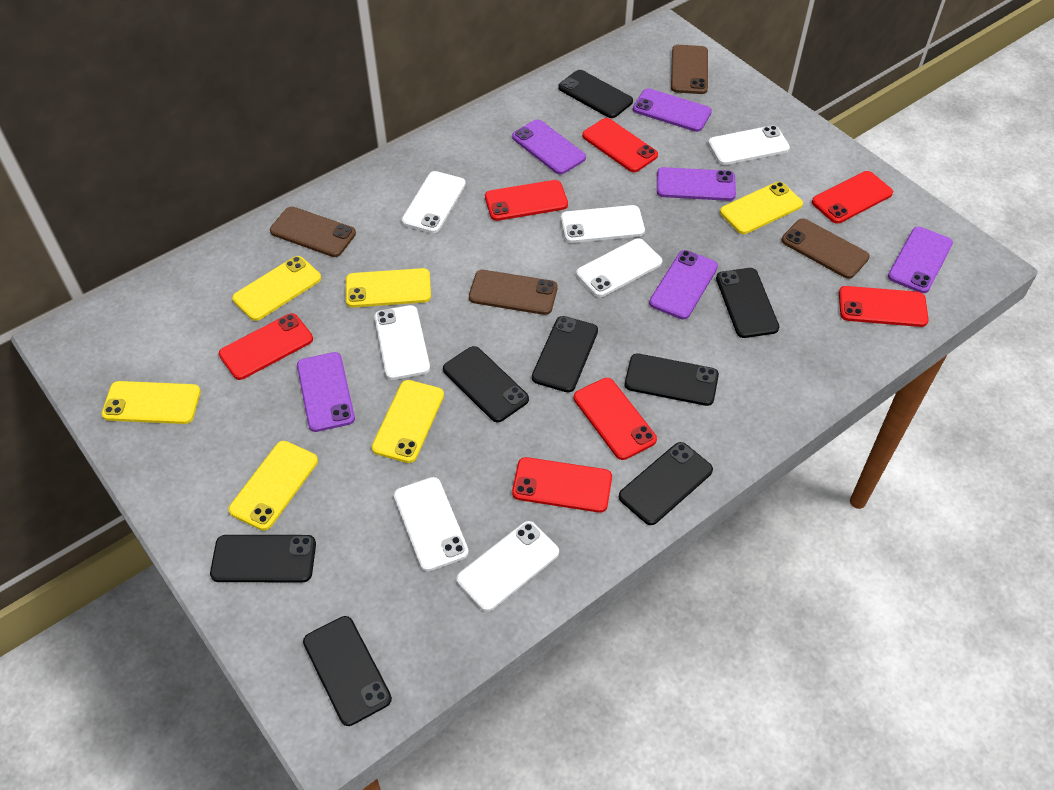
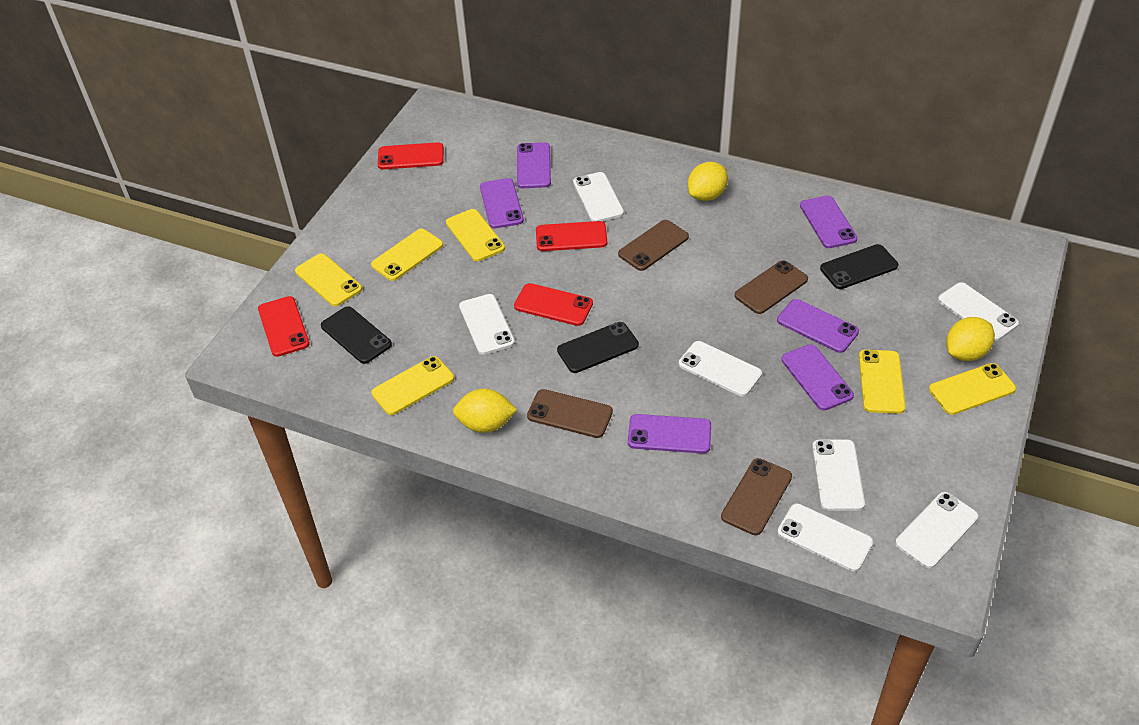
black phone: 8 -> 3
red phone: 7 -> 4
yellow lemon: 0 -> 3

